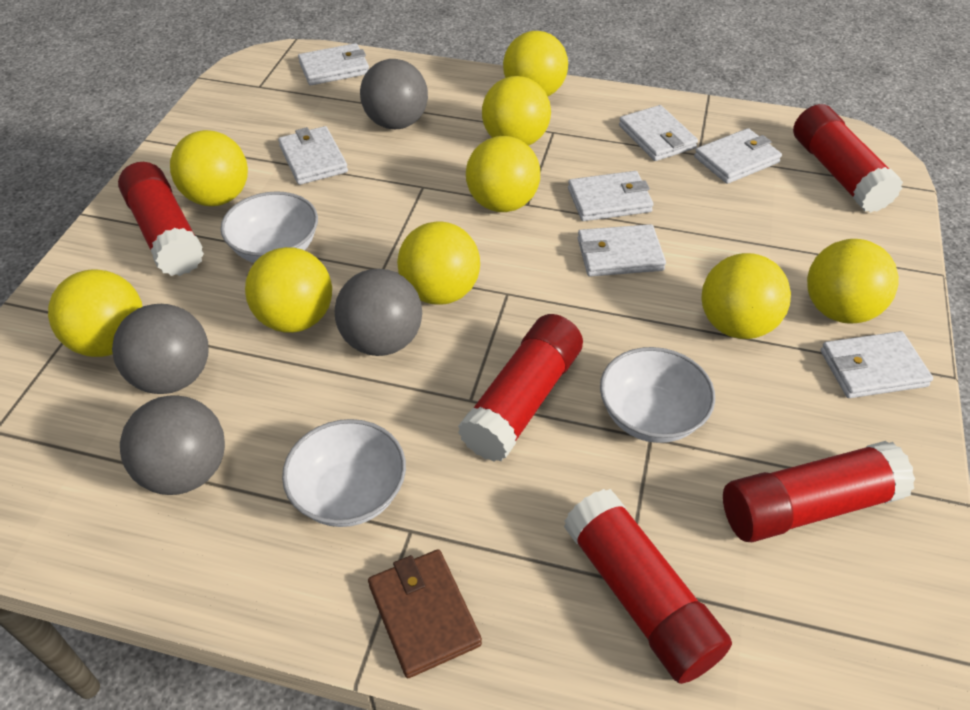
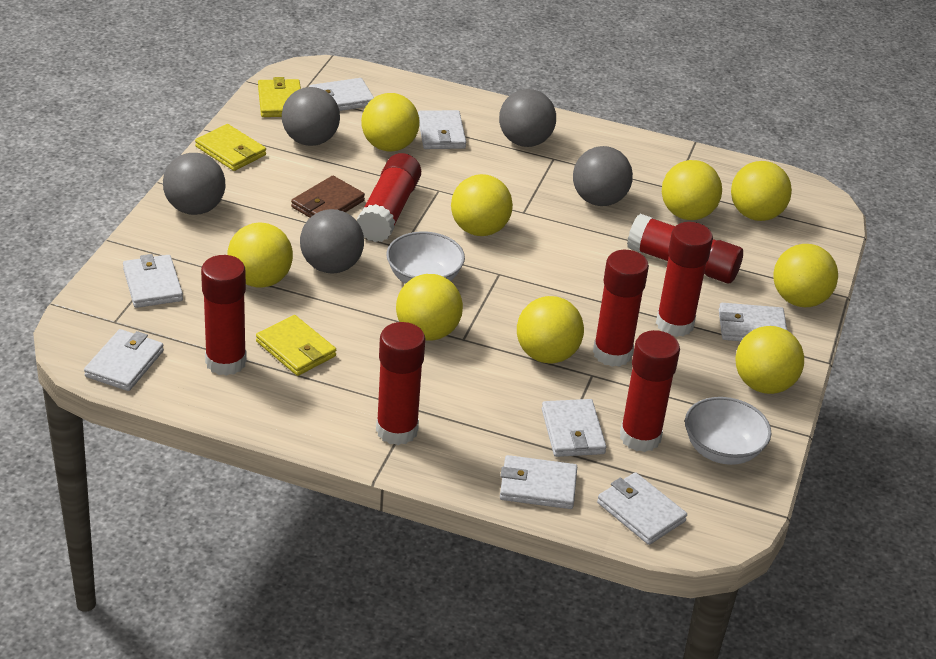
grey ball: 4 -> 5
red glue stick: 5 -> 7
white bowl: 3 -> 2
white wallet: 7 -> 8
yellow wallet: 0 -> 3

